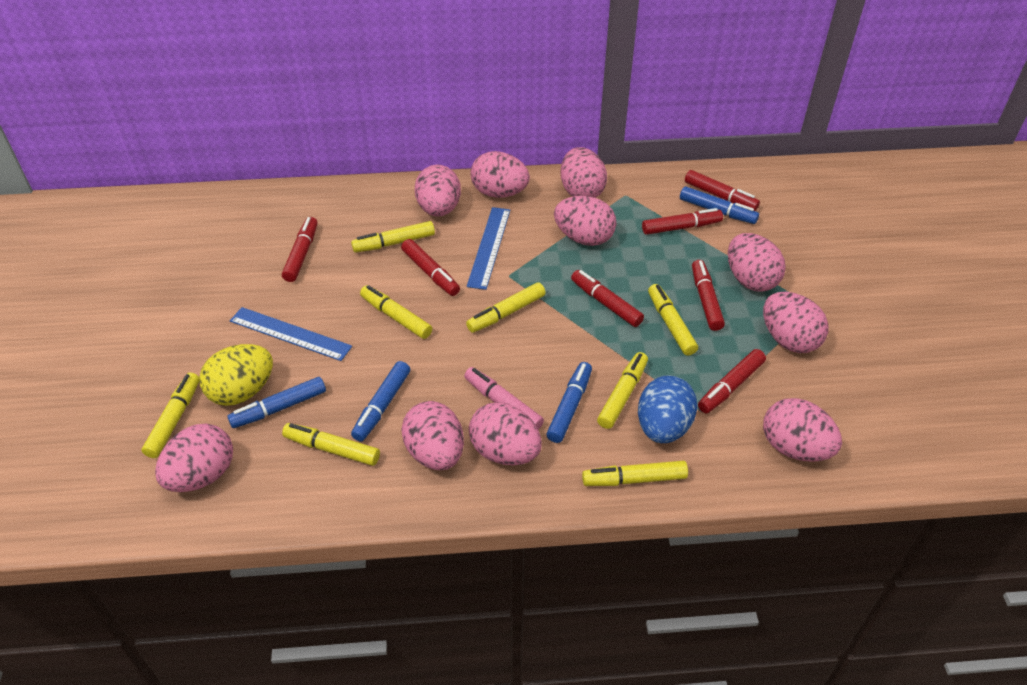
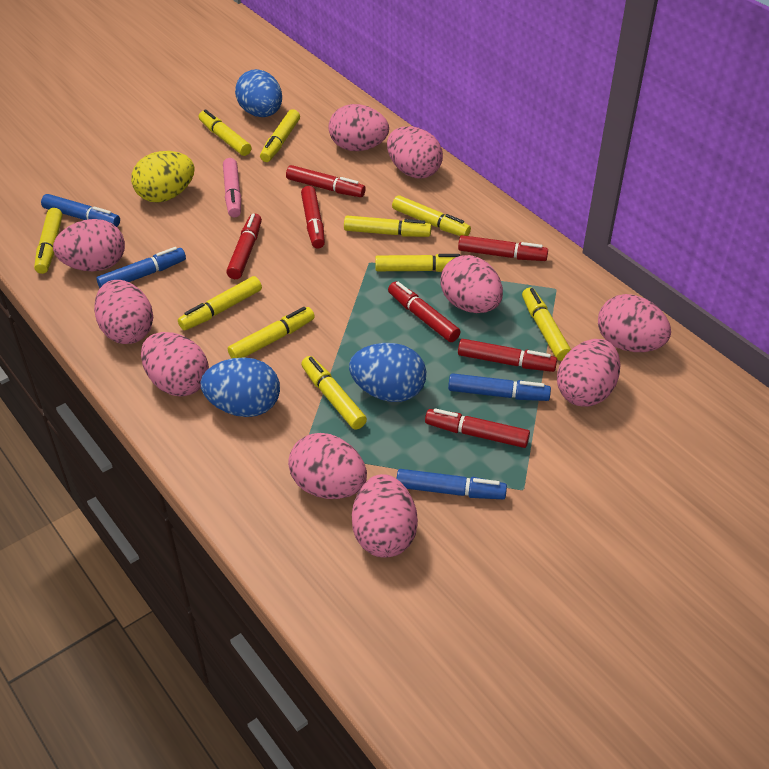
blue egg: 1 -> 3
blue ruler: 2 -> 0
yellow marker: 8 -> 10

